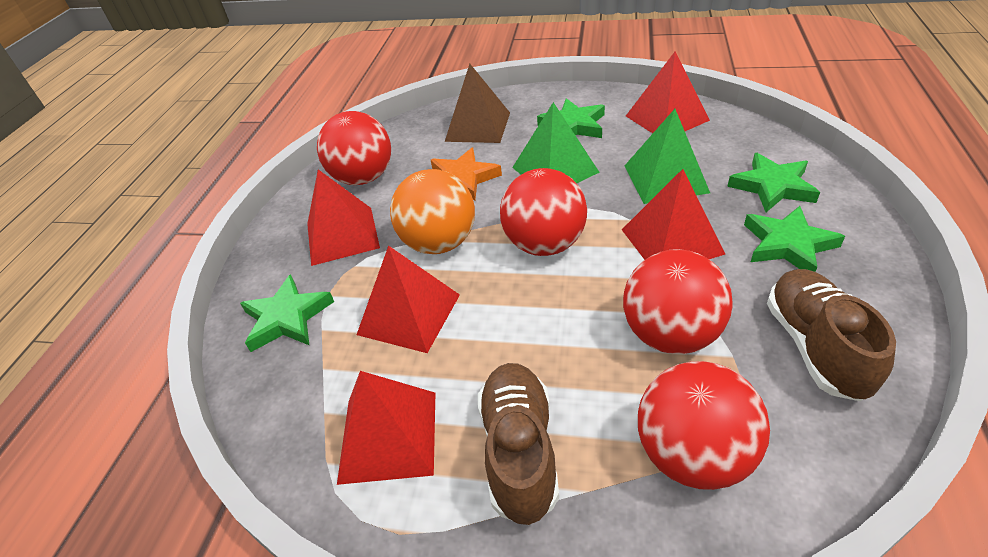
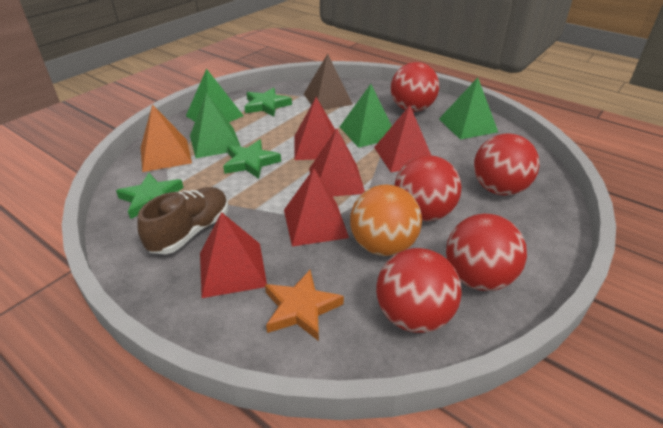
brown shoe: 2 -> 1
green pyramid: 2 -> 4
green star: 4 -> 3
orange pyramid: 0 -> 1
red ball: 4 -> 5

